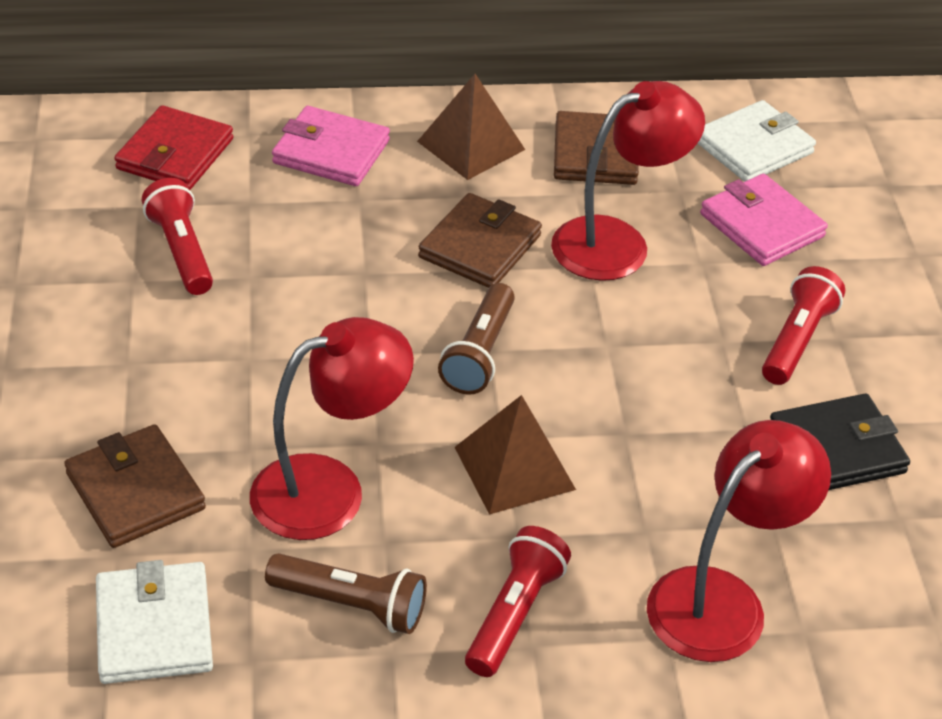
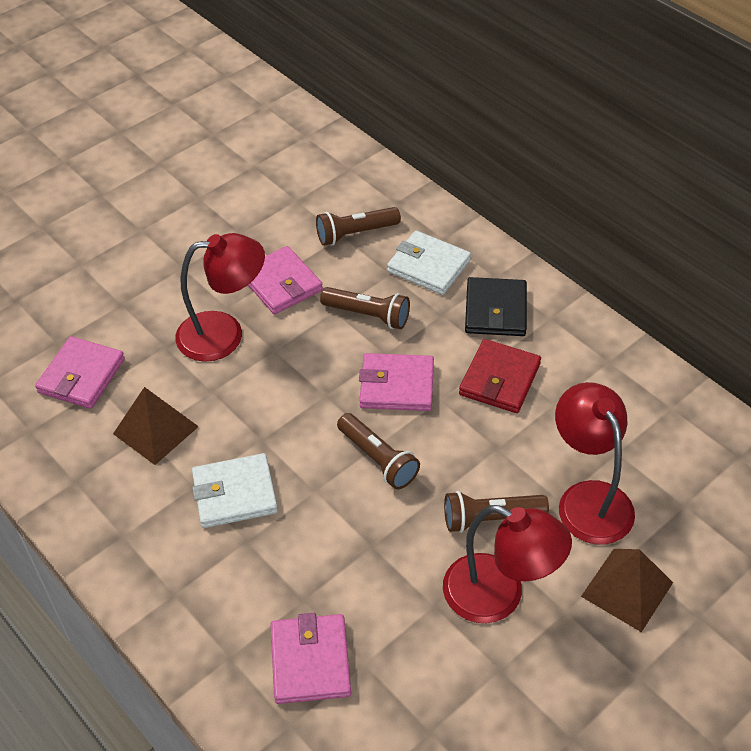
brown flashlight: 2 -> 4
brown wallet: 3 -> 0
pink wallet: 2 -> 4
red flashlight: 3 -> 0

